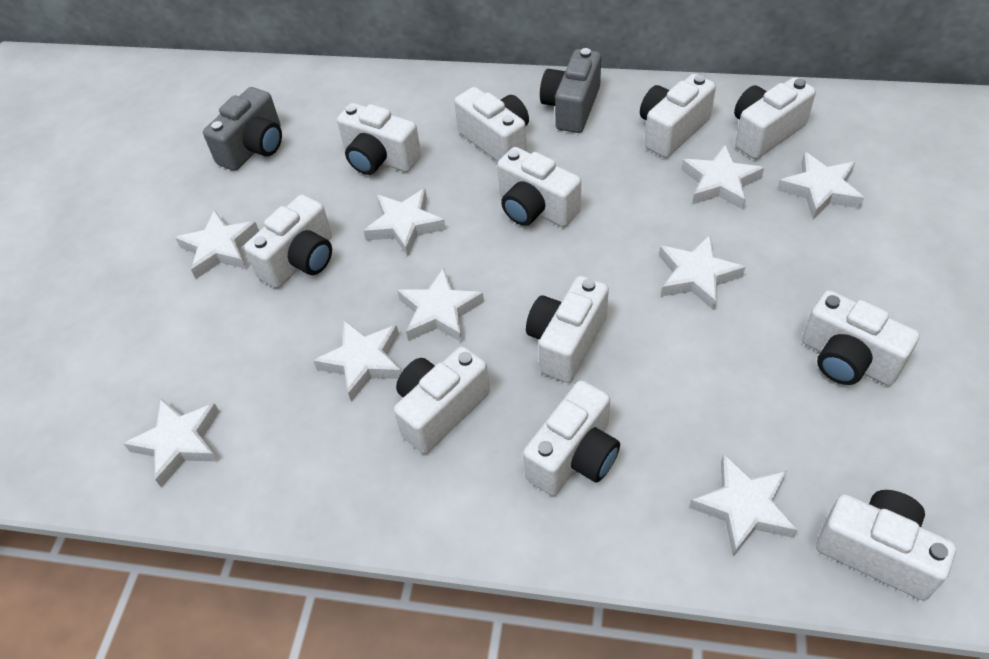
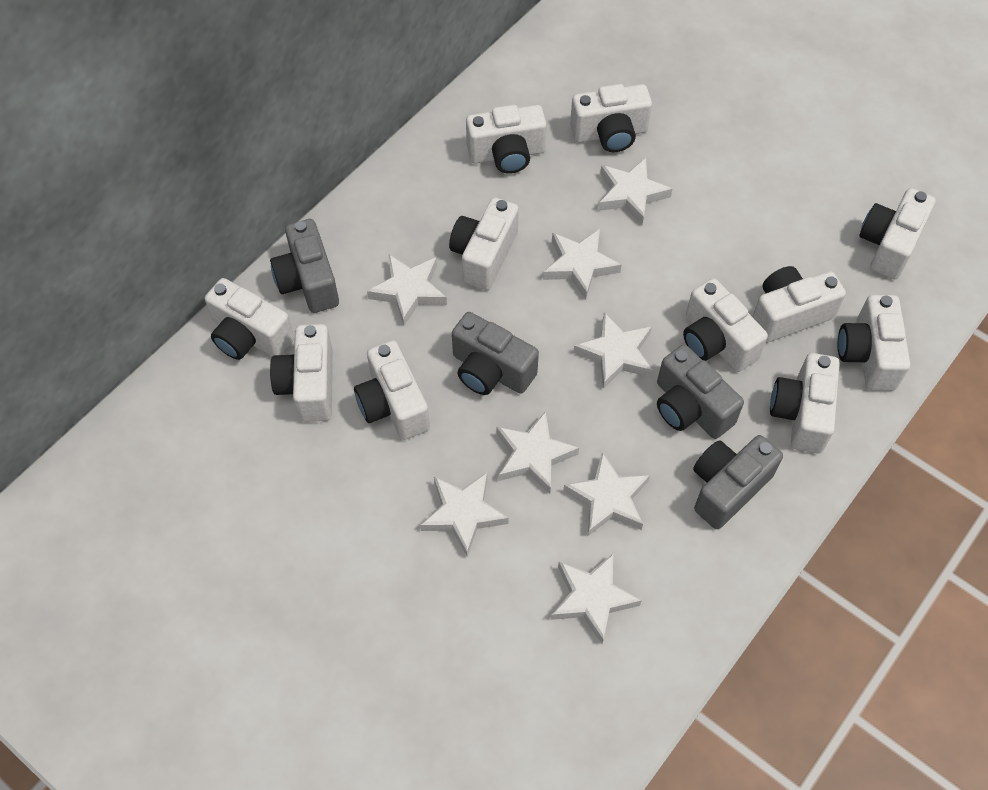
grey camera: 2 -> 4
white star: 9 -> 8

